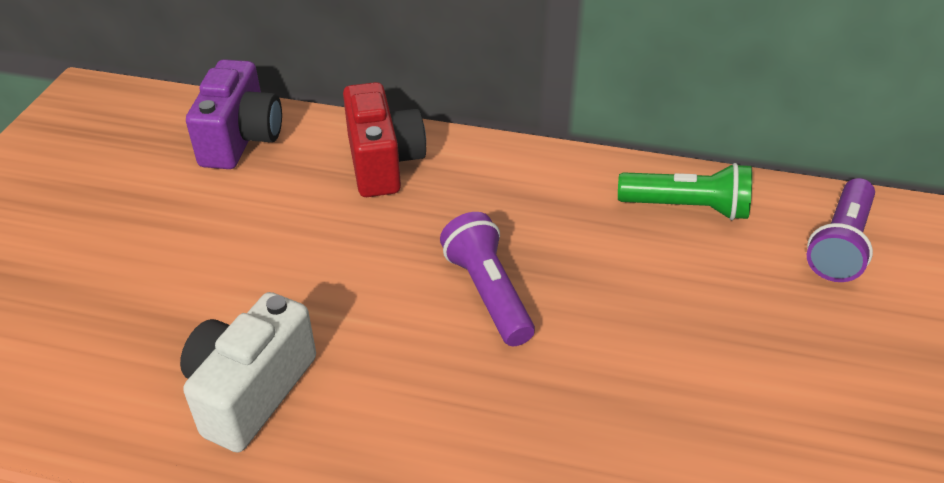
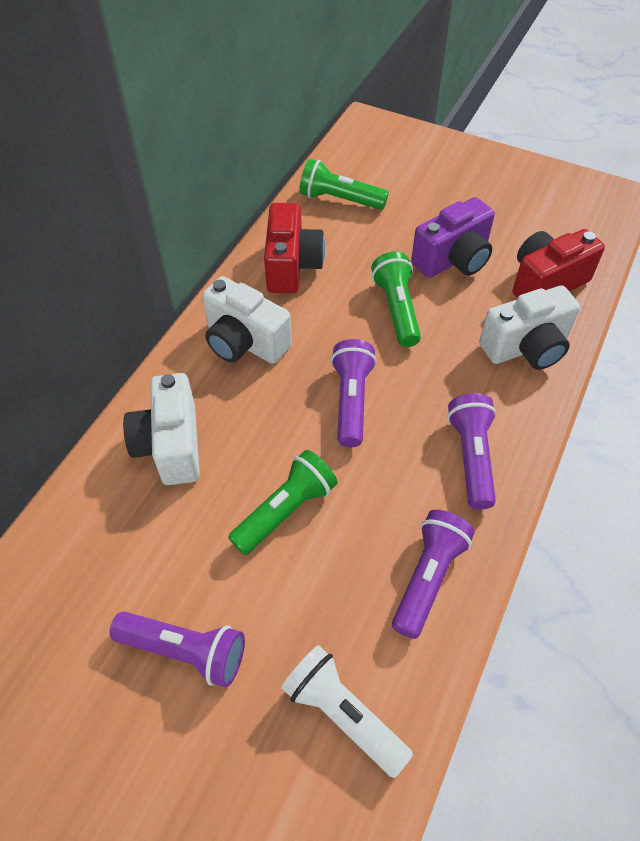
green flashlight: 1 -> 3
purple flashlight: 2 -> 4
red camera: 1 -> 2
white camera: 1 -> 3
white flashlight: 0 -> 1

